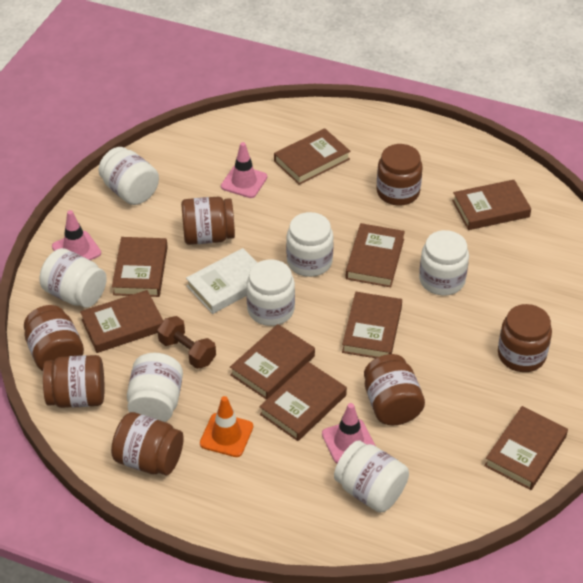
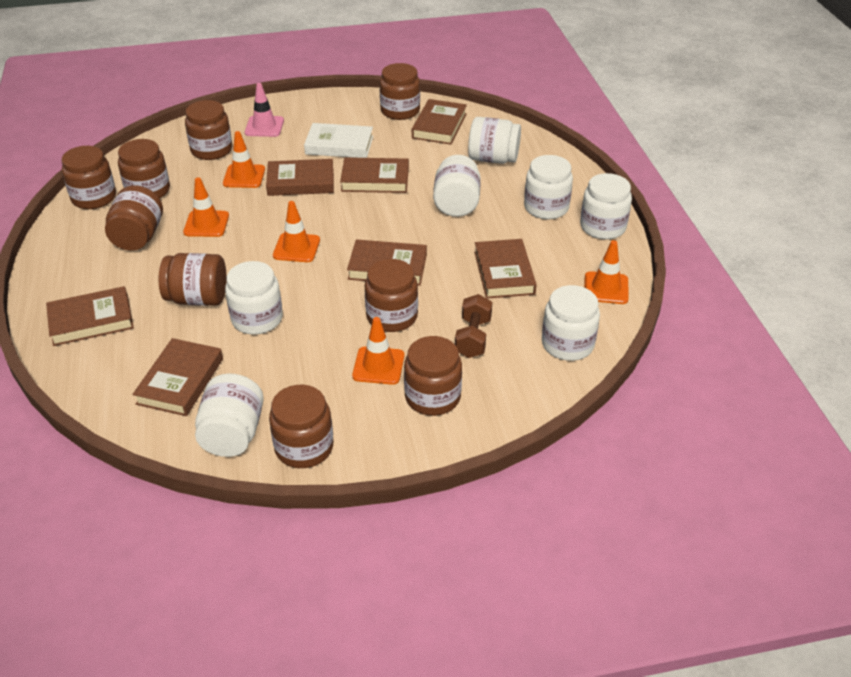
brown book: 9 -> 7
brown jar: 7 -> 9
orange traffic cone: 1 -> 5
pink traffic cone: 3 -> 1

